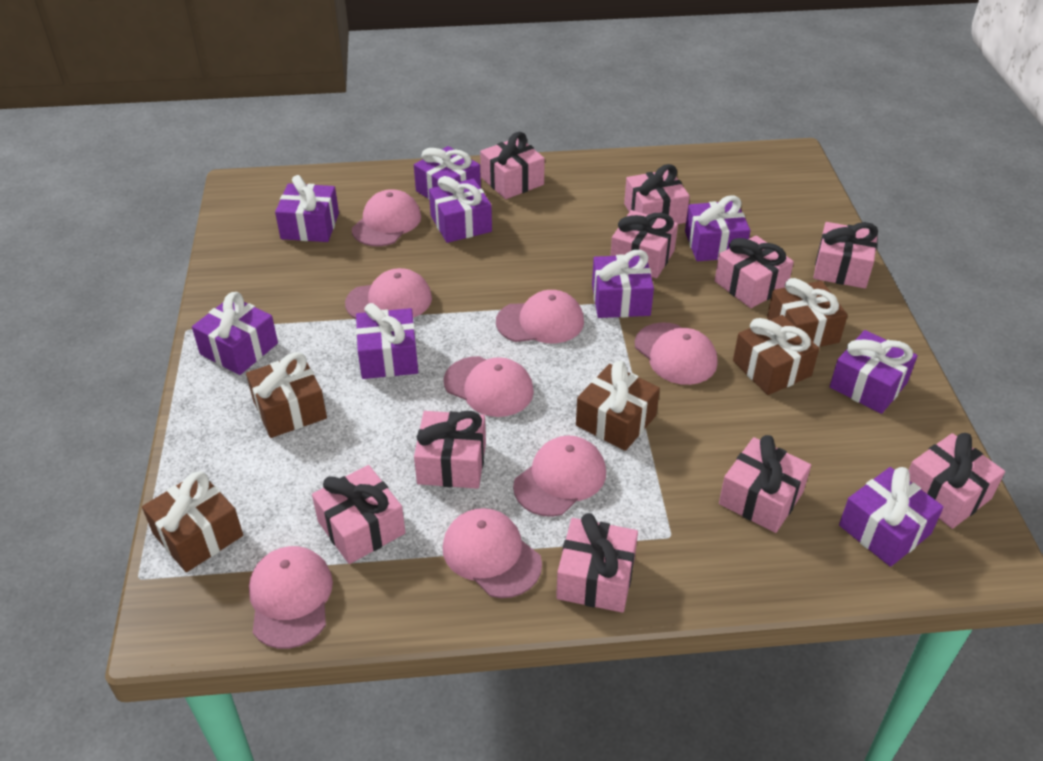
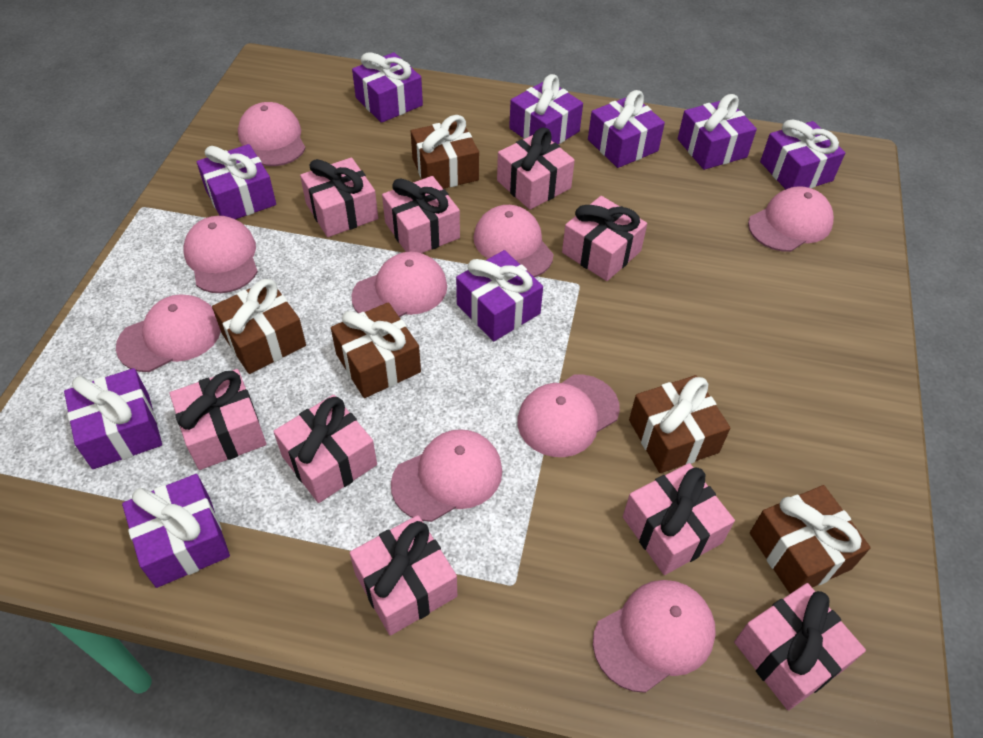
pink cap: 8 -> 9
pink gift: 10 -> 9

